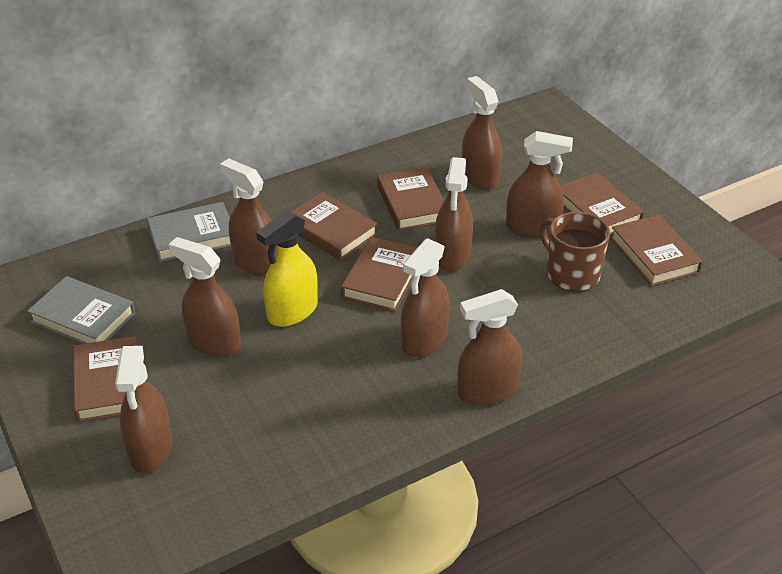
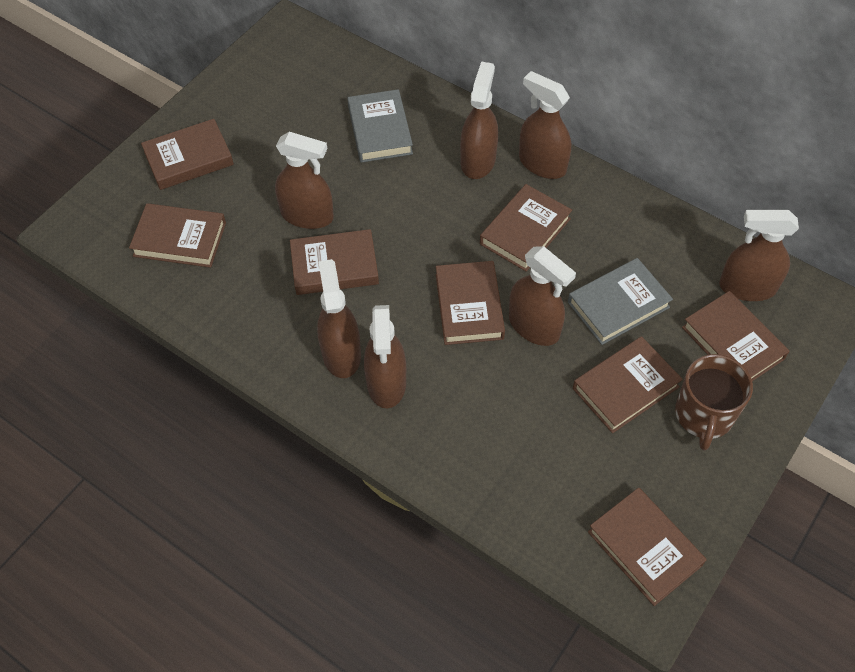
brown book: 6 -> 8
brown spray bottle: 8 -> 7
yellow spray bottle: 1 -> 0

